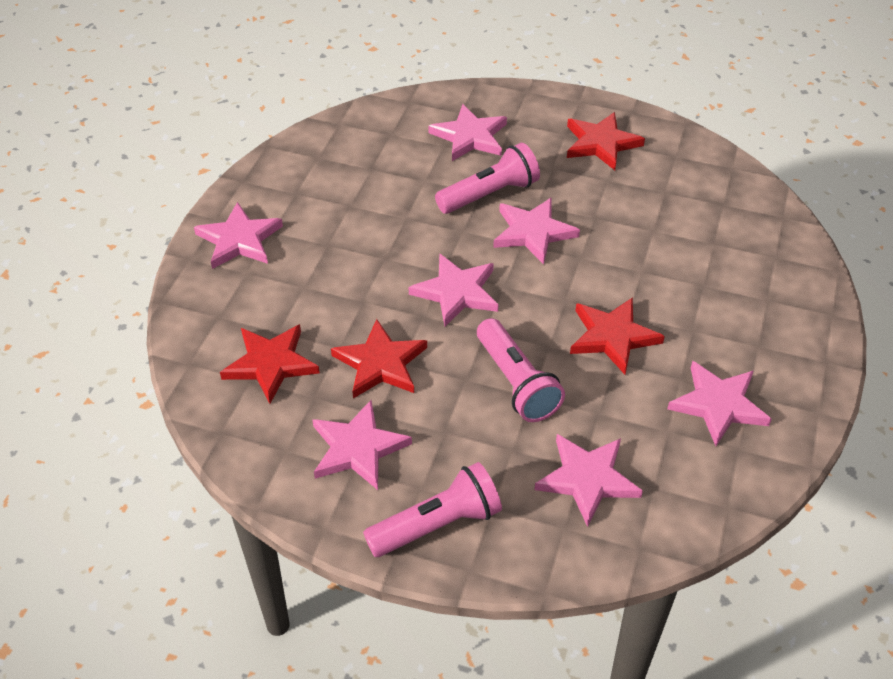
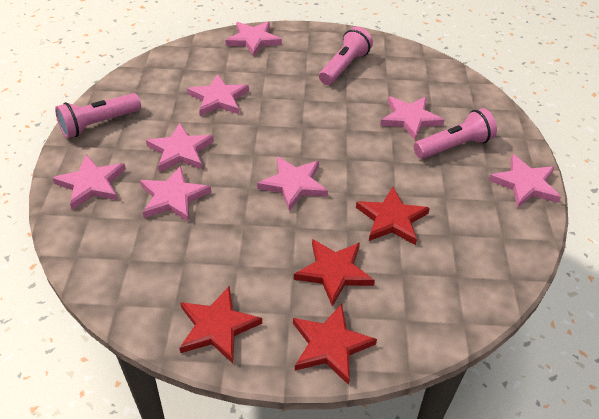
pink star: 7 -> 8

